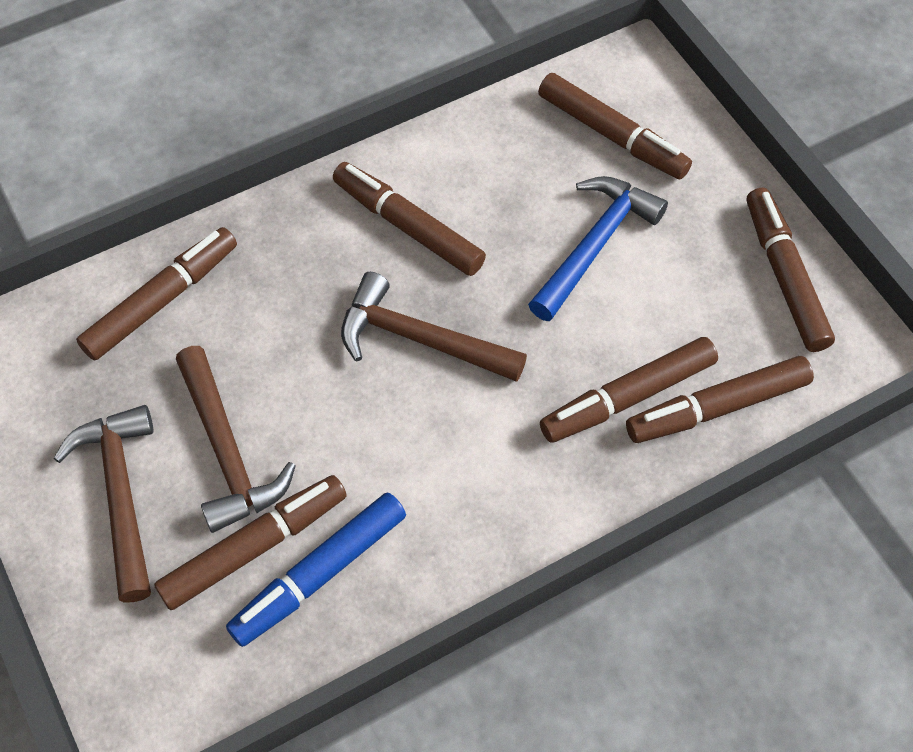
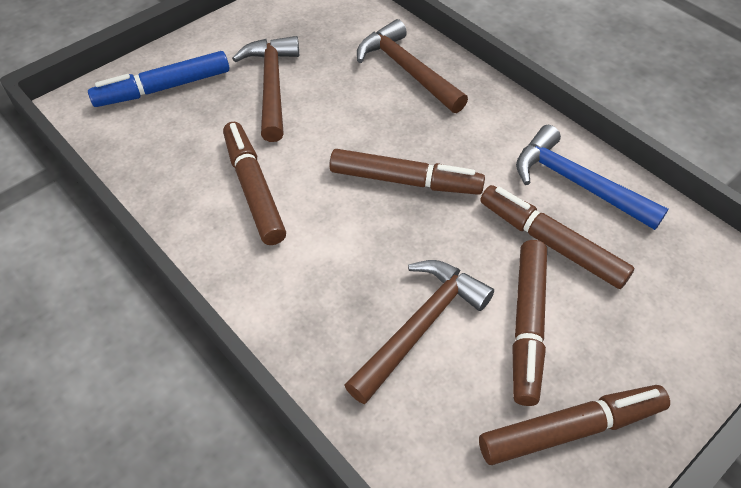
brown marker: 7 -> 5

